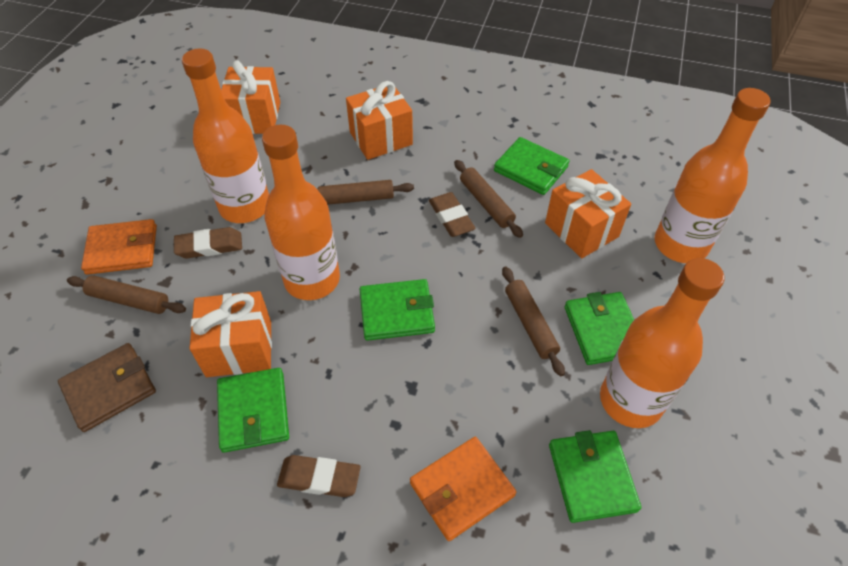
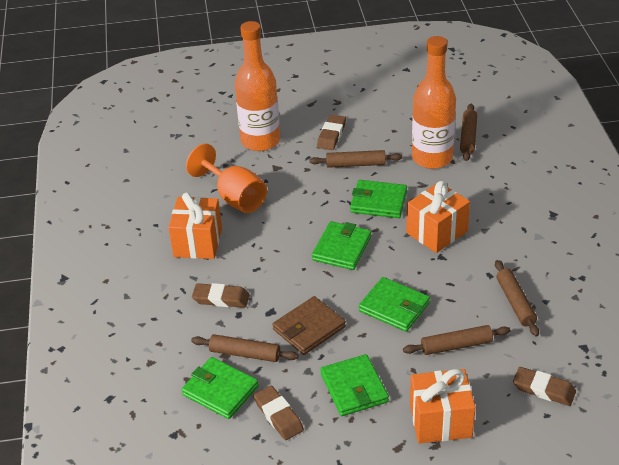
brown eraser: 3 -> 4
brown rolling pin: 4 -> 5
orange bottle: 4 -> 2
orange gift: 4 -> 3
orange goblet: 0 -> 1
orange wallet: 2 -> 0

